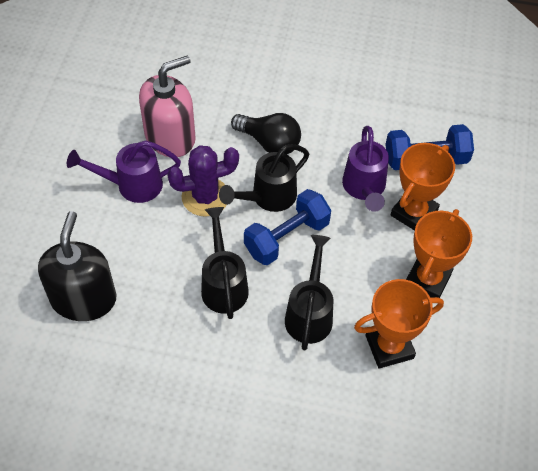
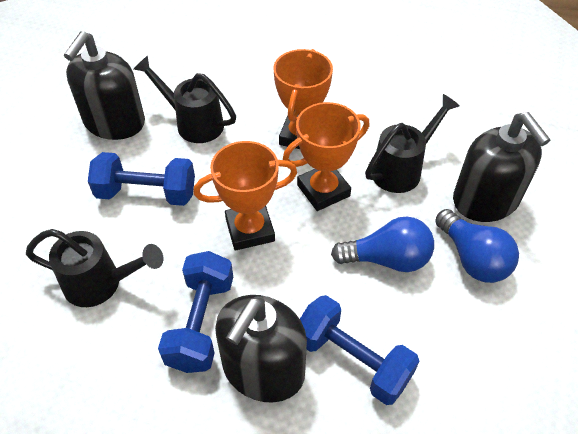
black light bulb: 1 -> 0
black soap dispenser: 1 -> 3
blue dumbbell: 2 -> 3
blue light bulb: 0 -> 2
pink soap dispenser: 1 -> 0
purple cactus: 1 -> 0
purple watering can: 2 -> 0

